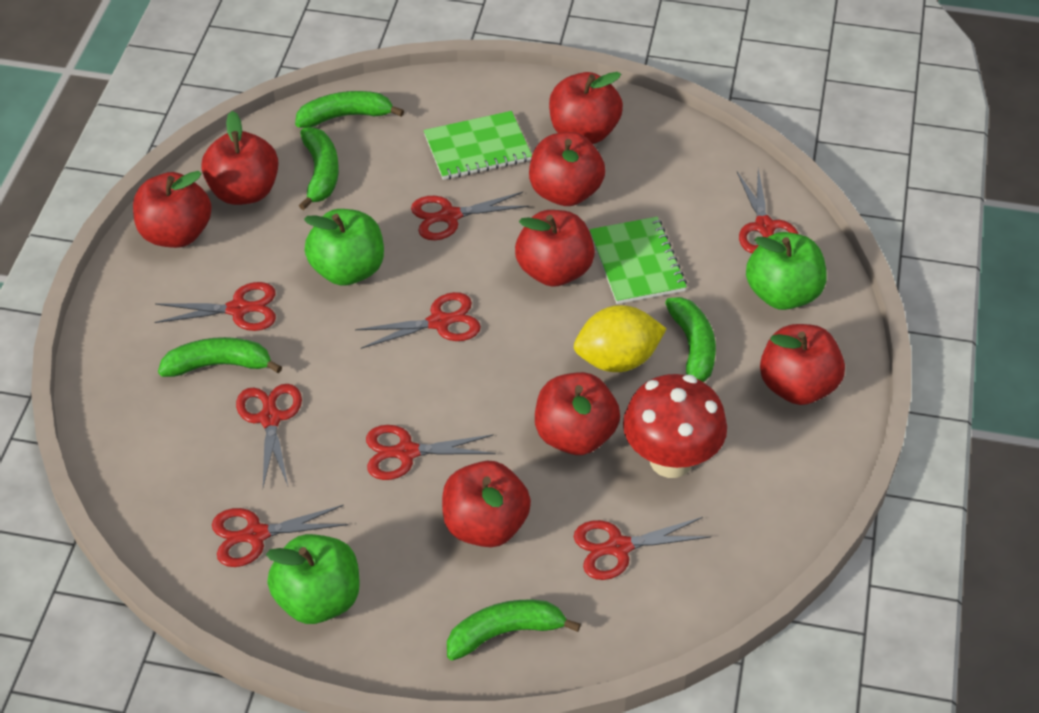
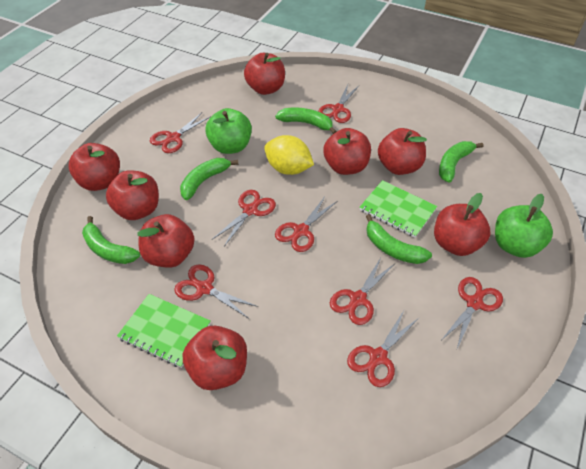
green apple: 3 -> 2
red mushroom: 1 -> 0

